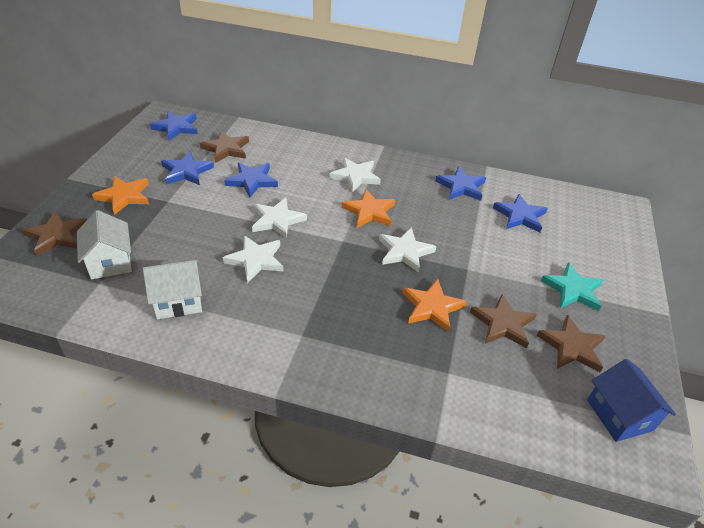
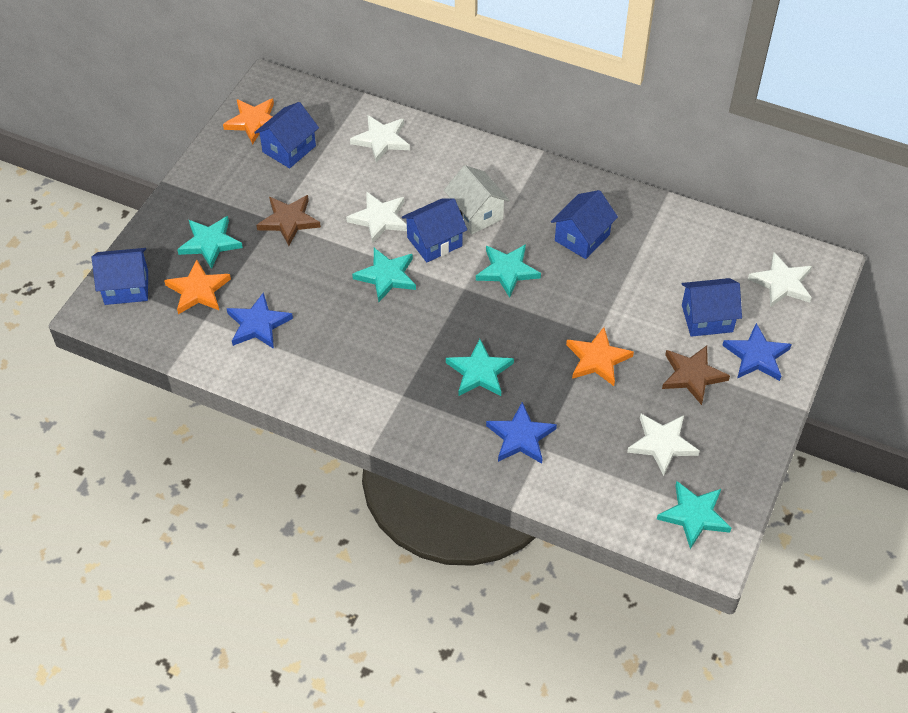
blue house: 1 -> 5
blue star: 5 -> 3
brown star: 4 -> 2
turquoise star: 1 -> 5
white house: 2 -> 1

